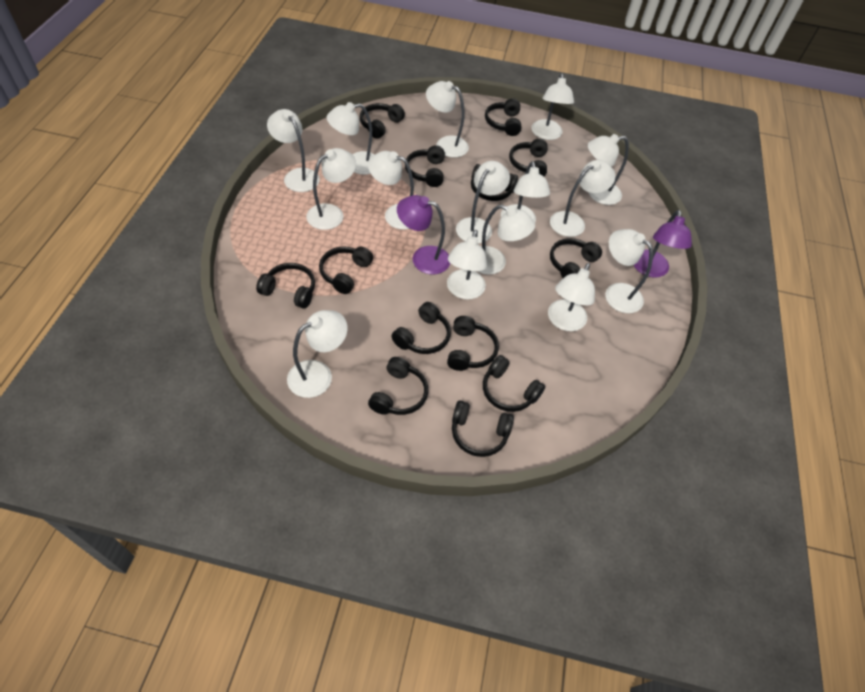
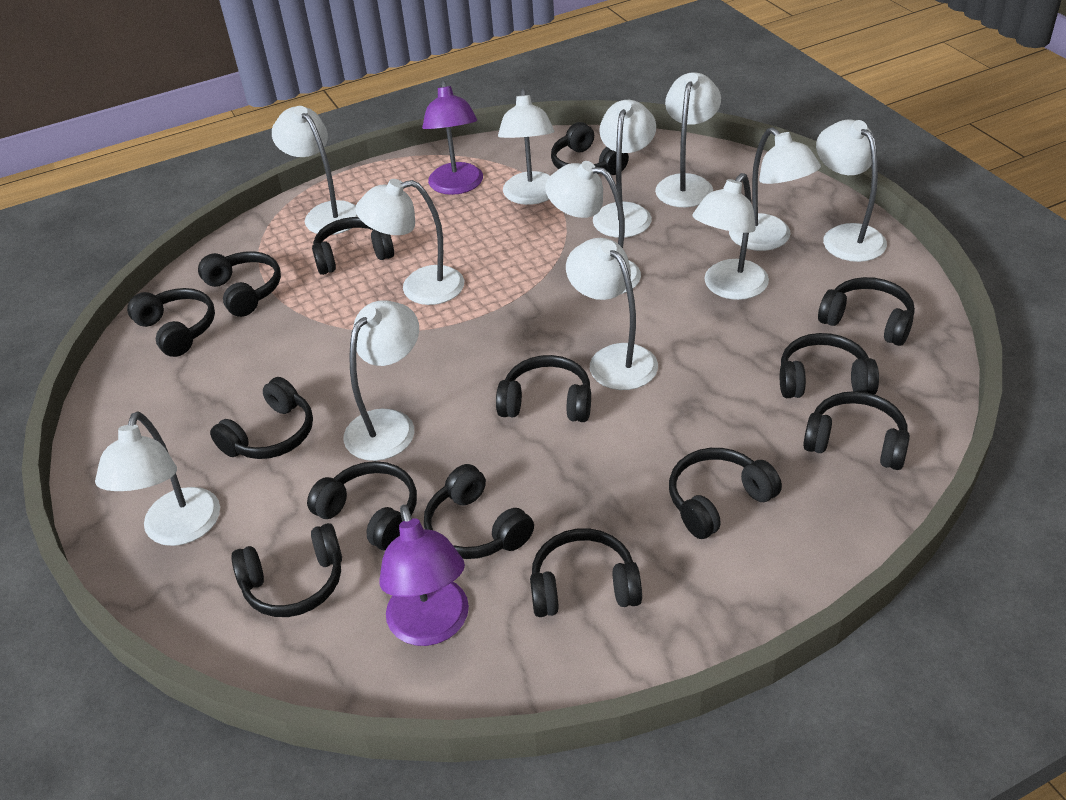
black headphones: 13 -> 14
white lamp: 15 -> 12

